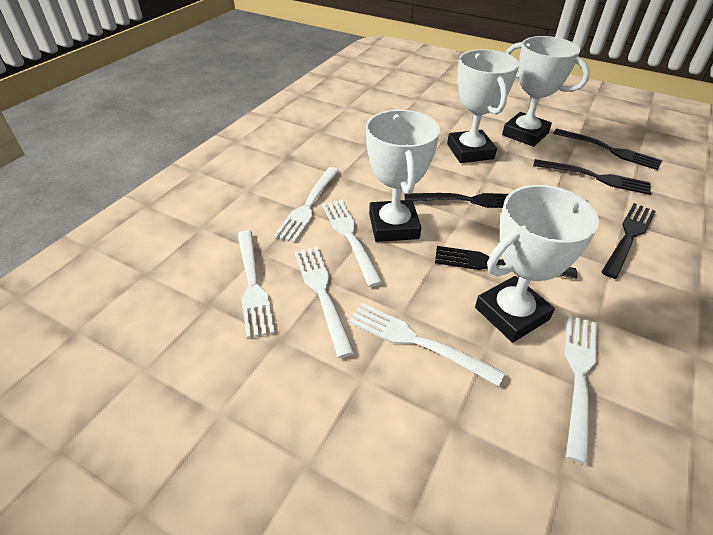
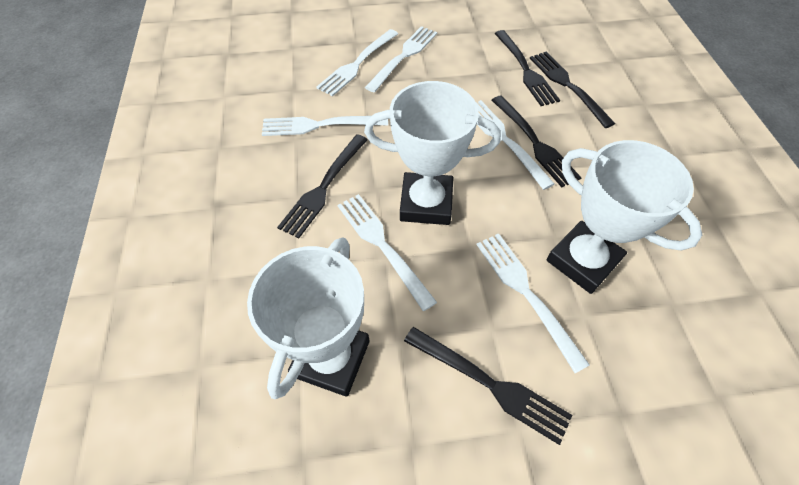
white trophy: 4 -> 3

